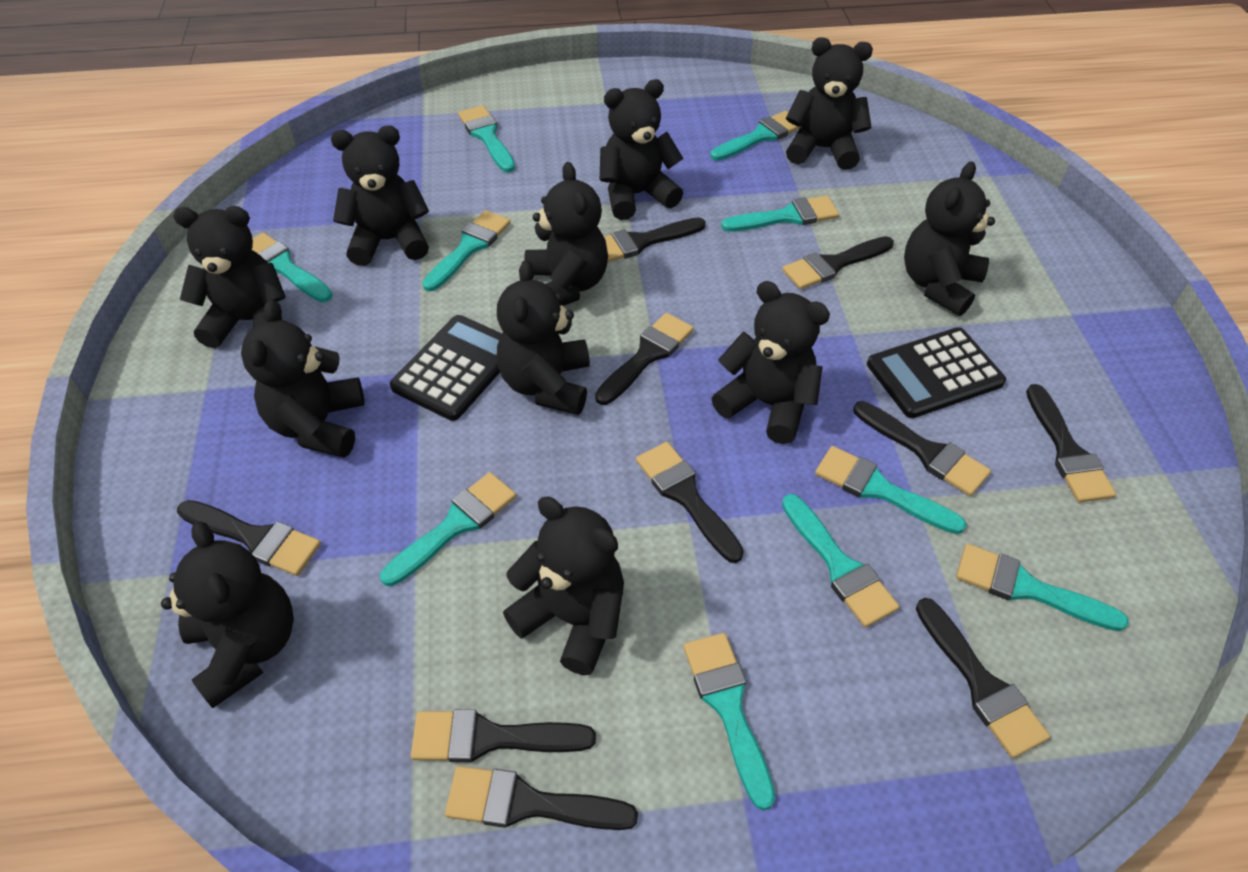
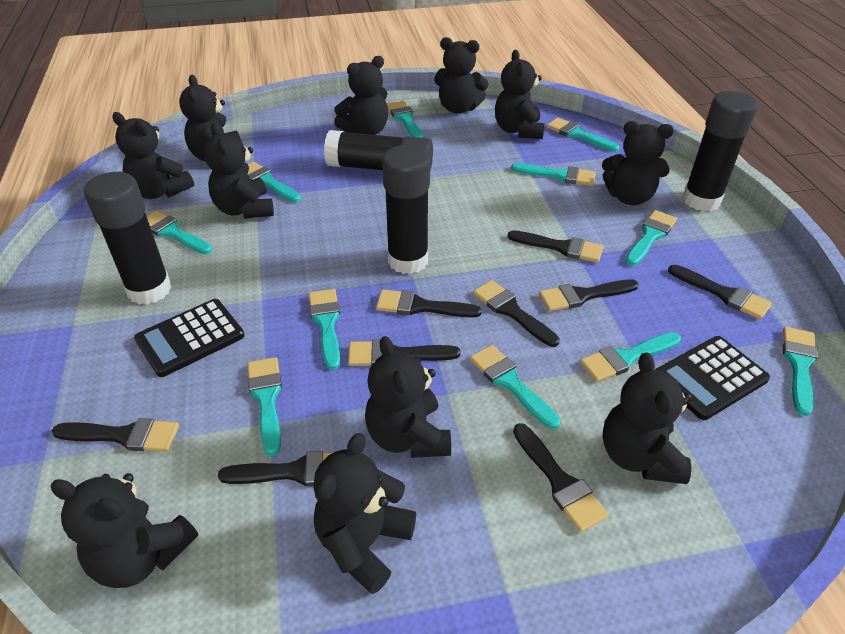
black brush: 10 -> 9
black glue stick: 0 -> 4
turquoise brush: 10 -> 11

